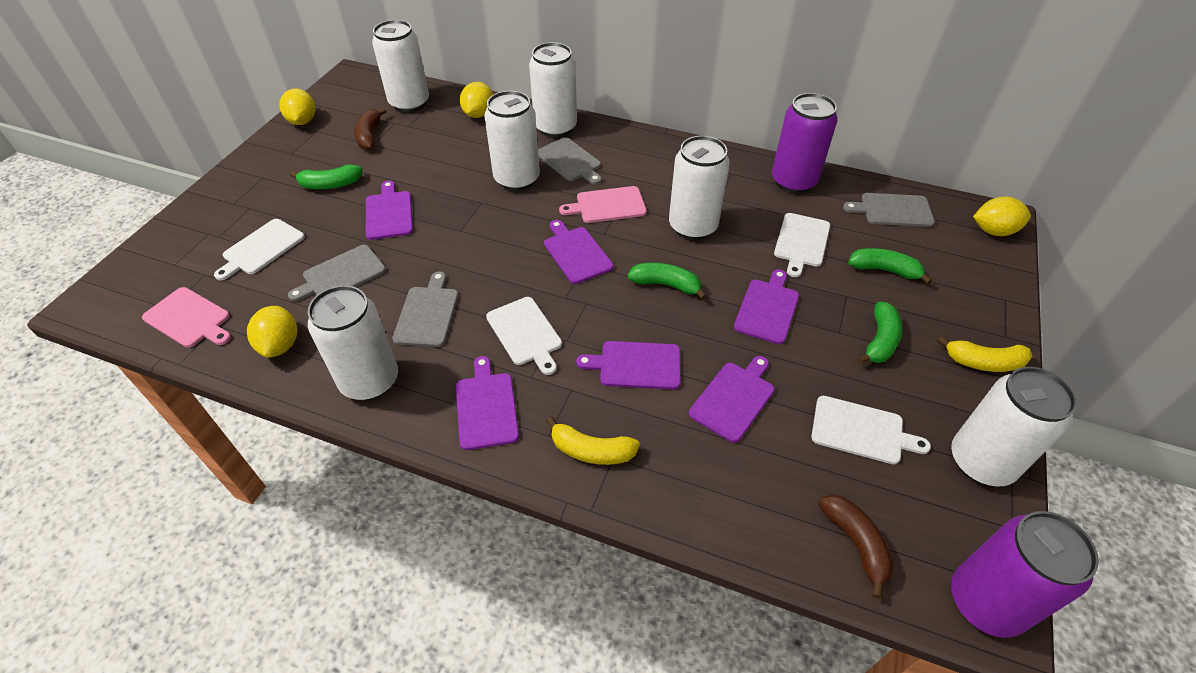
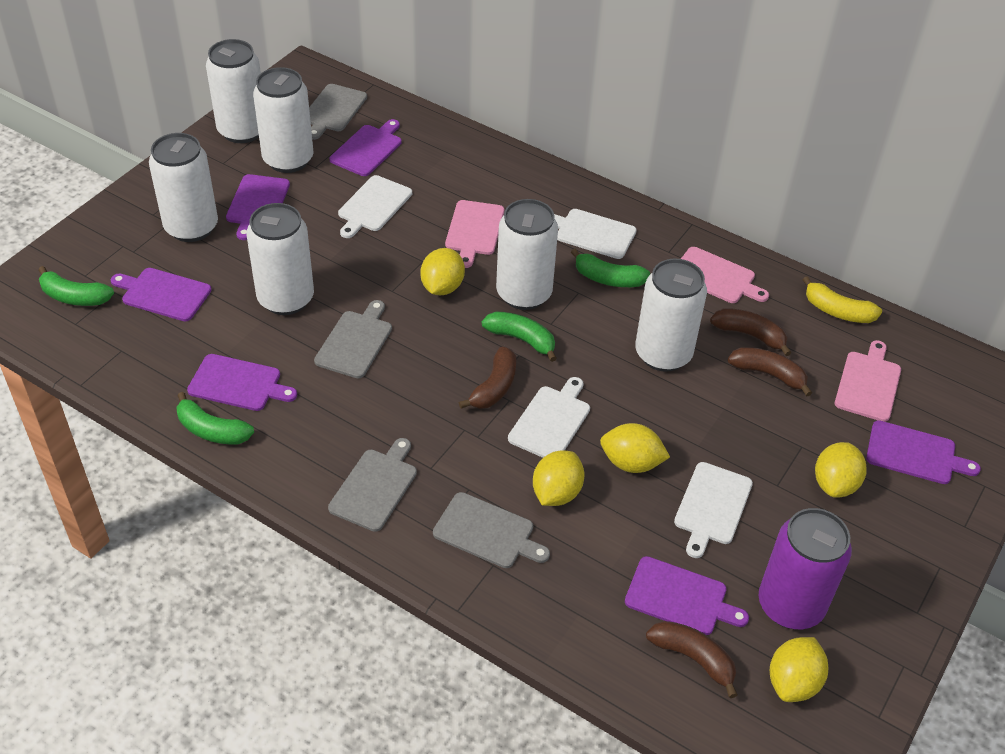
brown banana: 2 -> 4
pink cutting board: 2 -> 3
purple can: 2 -> 1
yellow banana: 2 -> 1
yellow lemon: 4 -> 5

